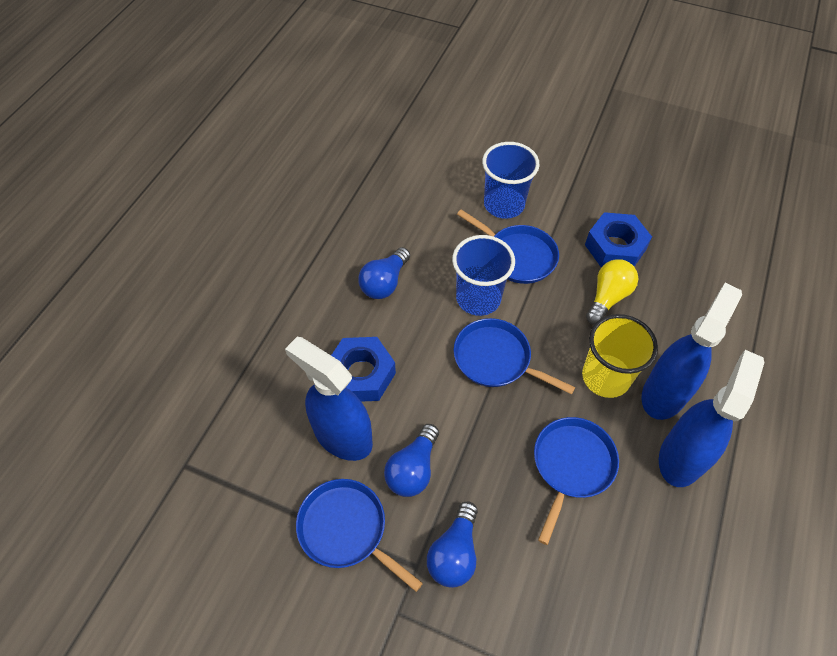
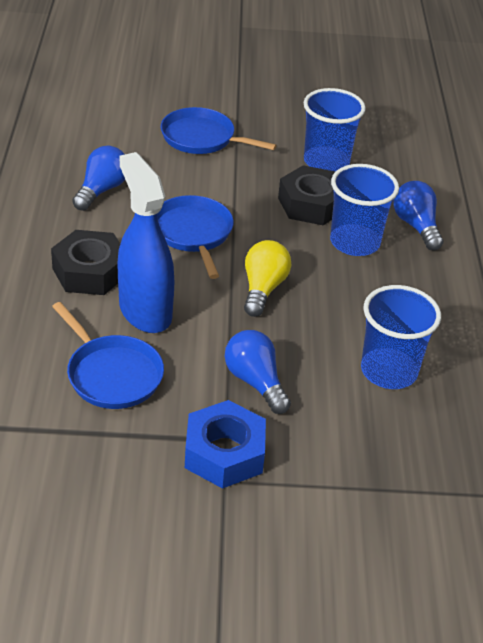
black nut: 0 -> 2
blue cup: 2 -> 3
blue nut: 2 -> 1
blue pan: 4 -> 3
blue spray bottle: 3 -> 1
yellow cup: 1 -> 0

